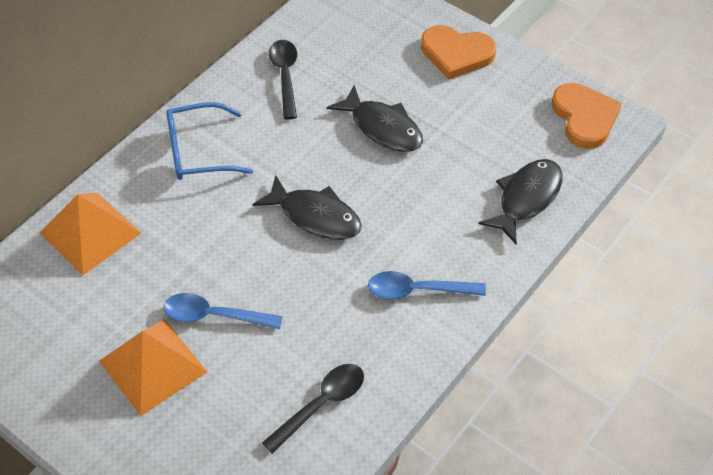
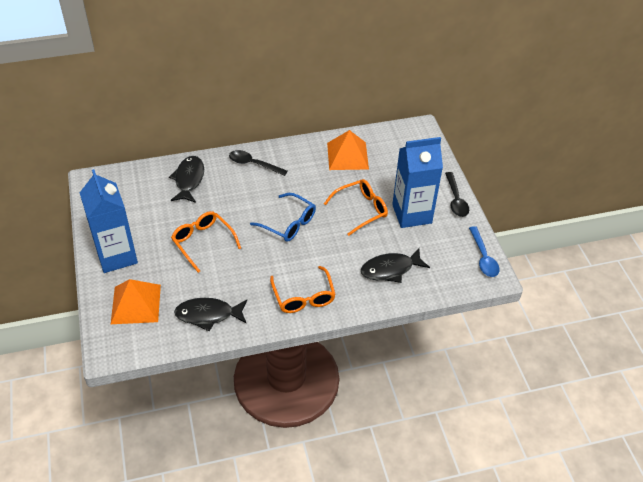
blue carton: 0 -> 2
blue spoon: 2 -> 1
orange glasses: 0 -> 3
orange heart: 2 -> 0

